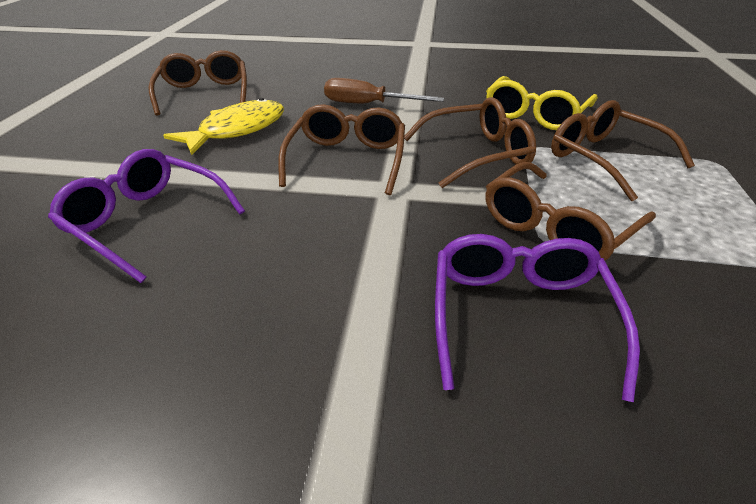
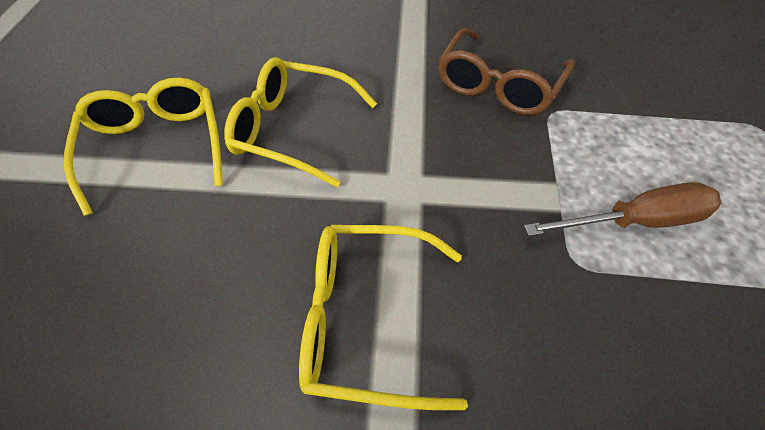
brown glasses: 5 -> 1
purple glasses: 2 -> 0
yellow fish: 1 -> 0
yellow glasses: 1 -> 3

